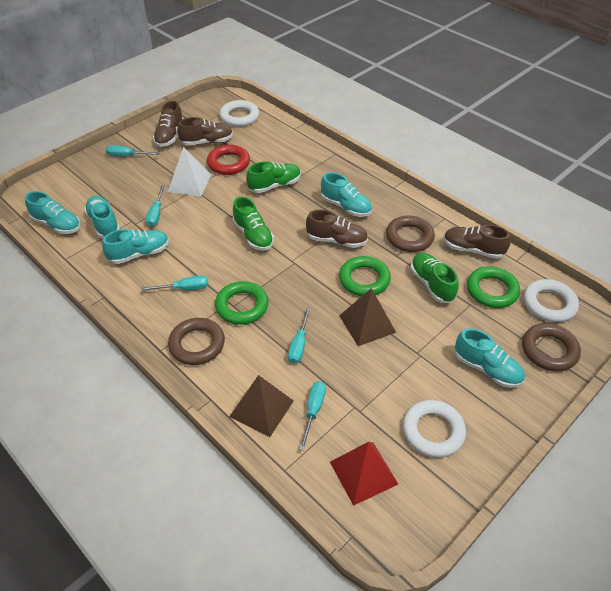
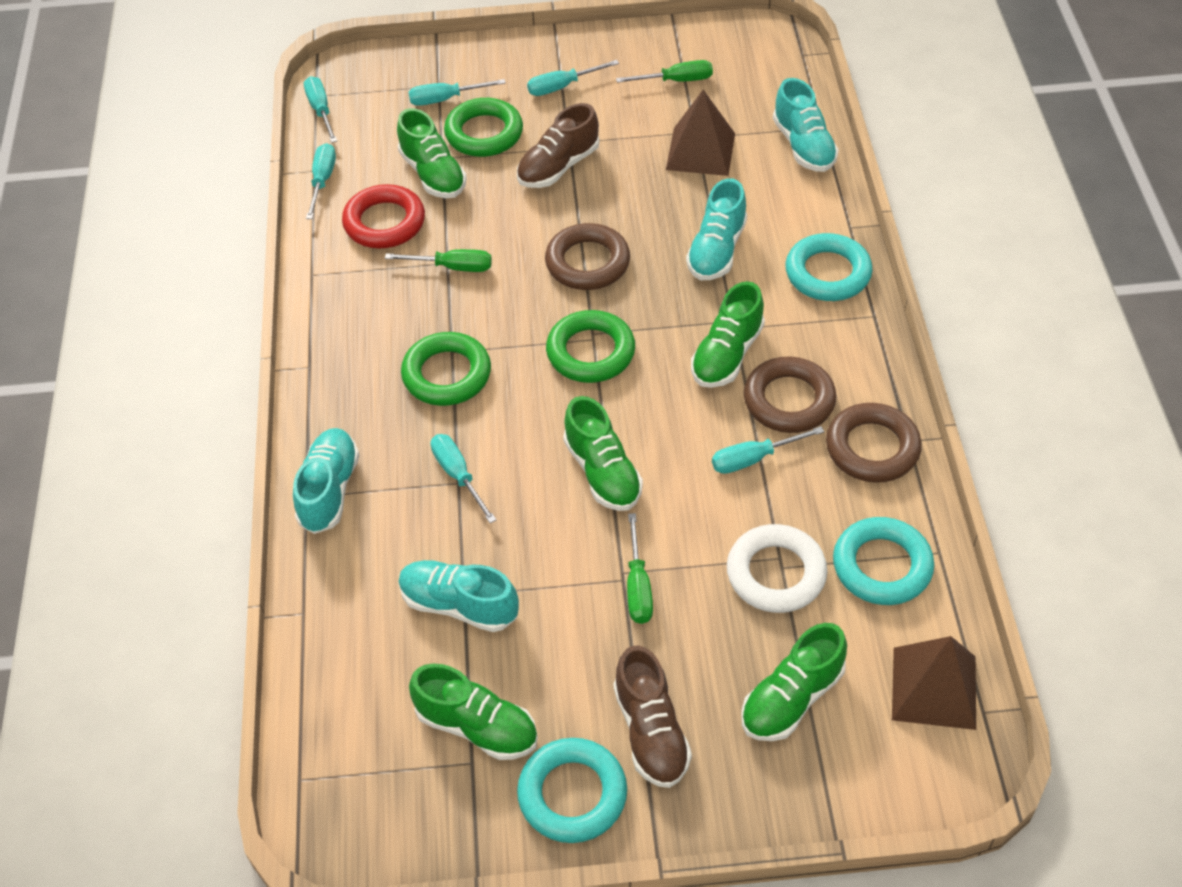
brown shoe: 4 -> 2
green screwdriver: 0 -> 3
green shoe: 3 -> 5
red pyramid: 1 -> 0
turquoise ring: 0 -> 3
turquoise screwdriver: 5 -> 6
turquoise shoe: 5 -> 4
white pyramid: 1 -> 0
white ring: 3 -> 1

